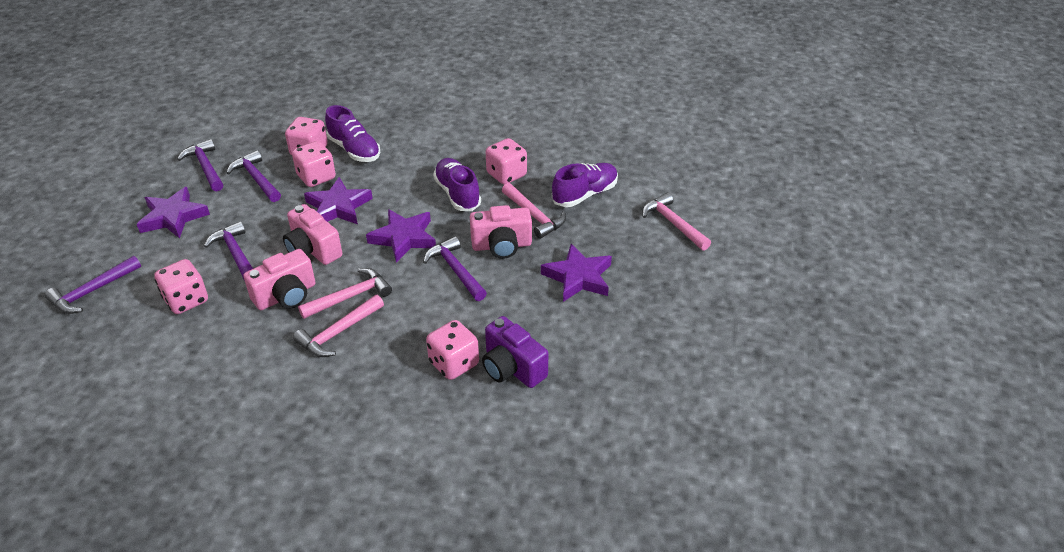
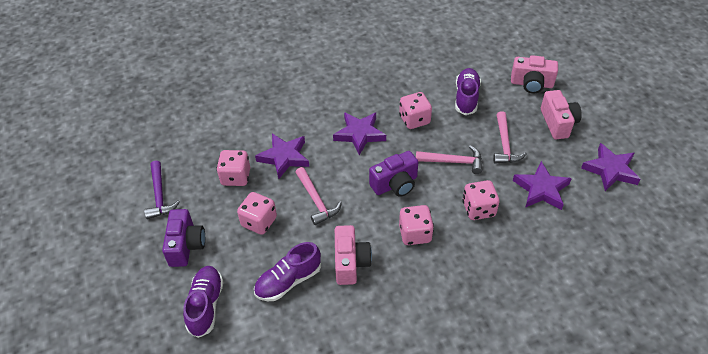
pink hammer: 4 -> 3
purple camera: 1 -> 2
purple hammer: 5 -> 1

